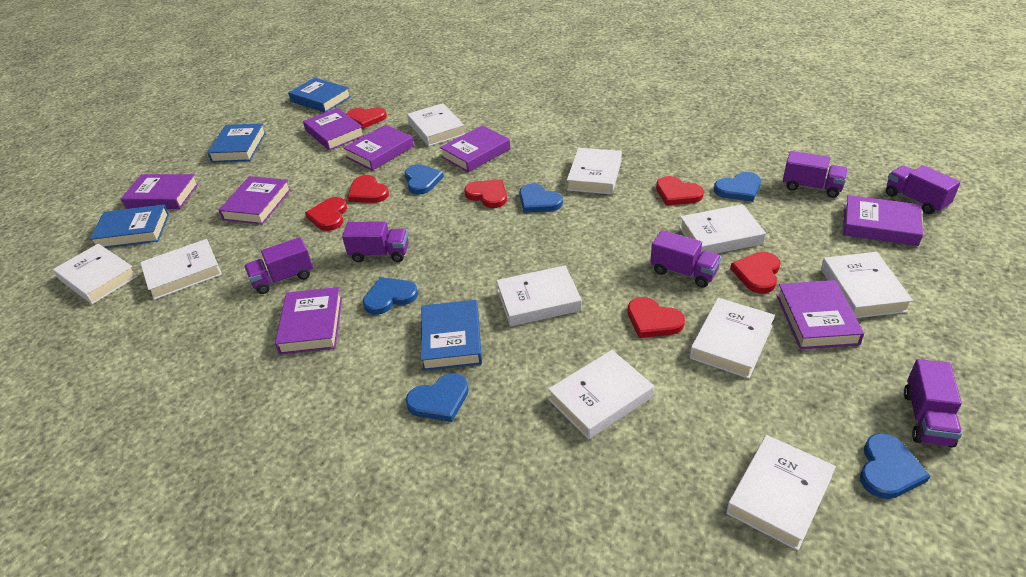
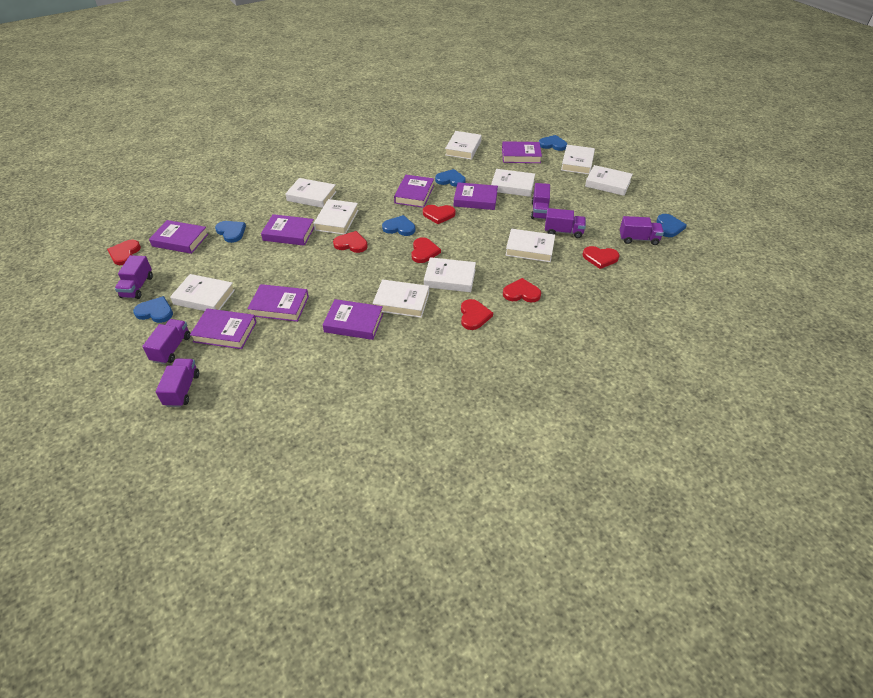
blue book: 4 -> 0

